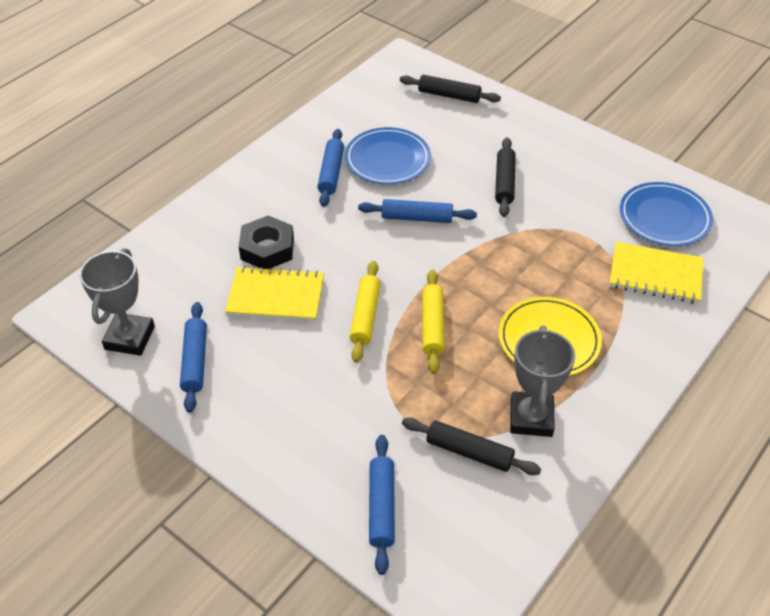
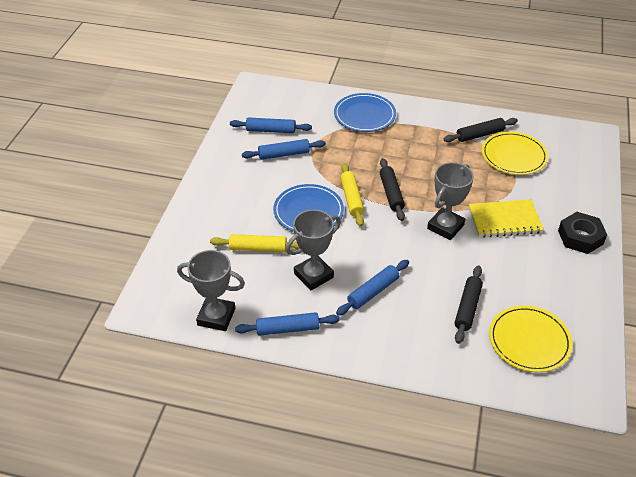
grey trophy: 2 -> 3
yellow notebook: 2 -> 1
yellow plate: 1 -> 2

